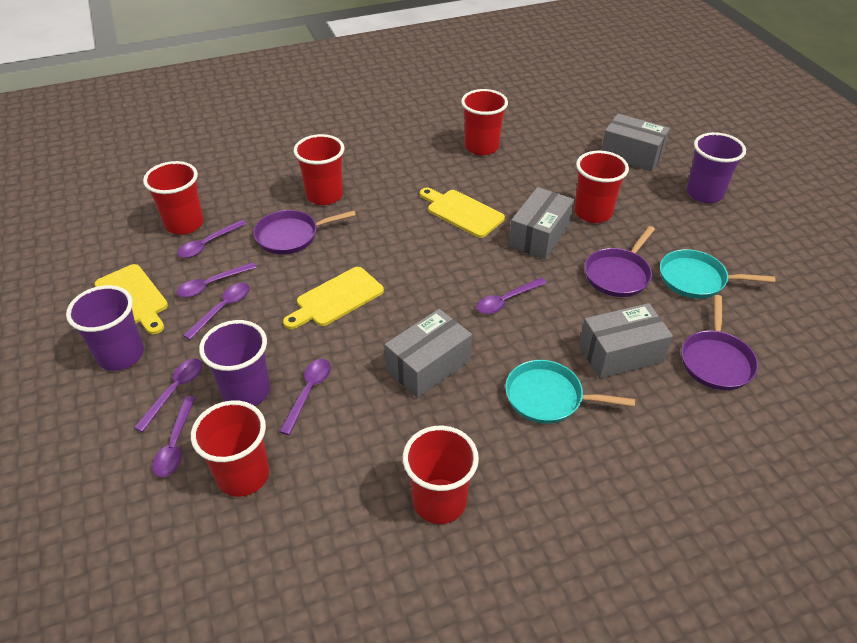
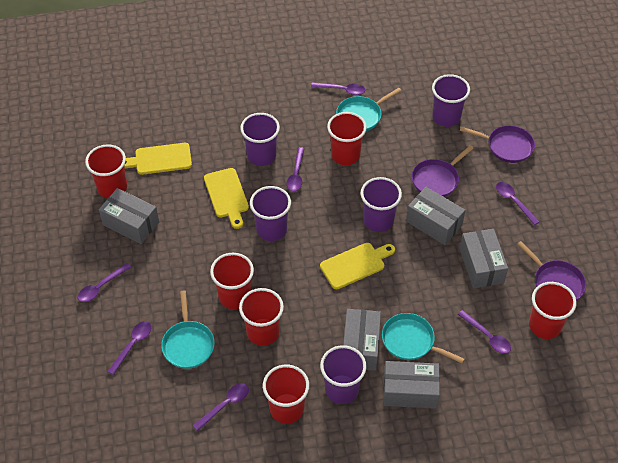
grey box: 4 -> 5
purple cup: 3 -> 5
turquoise pan: 2 -> 3

